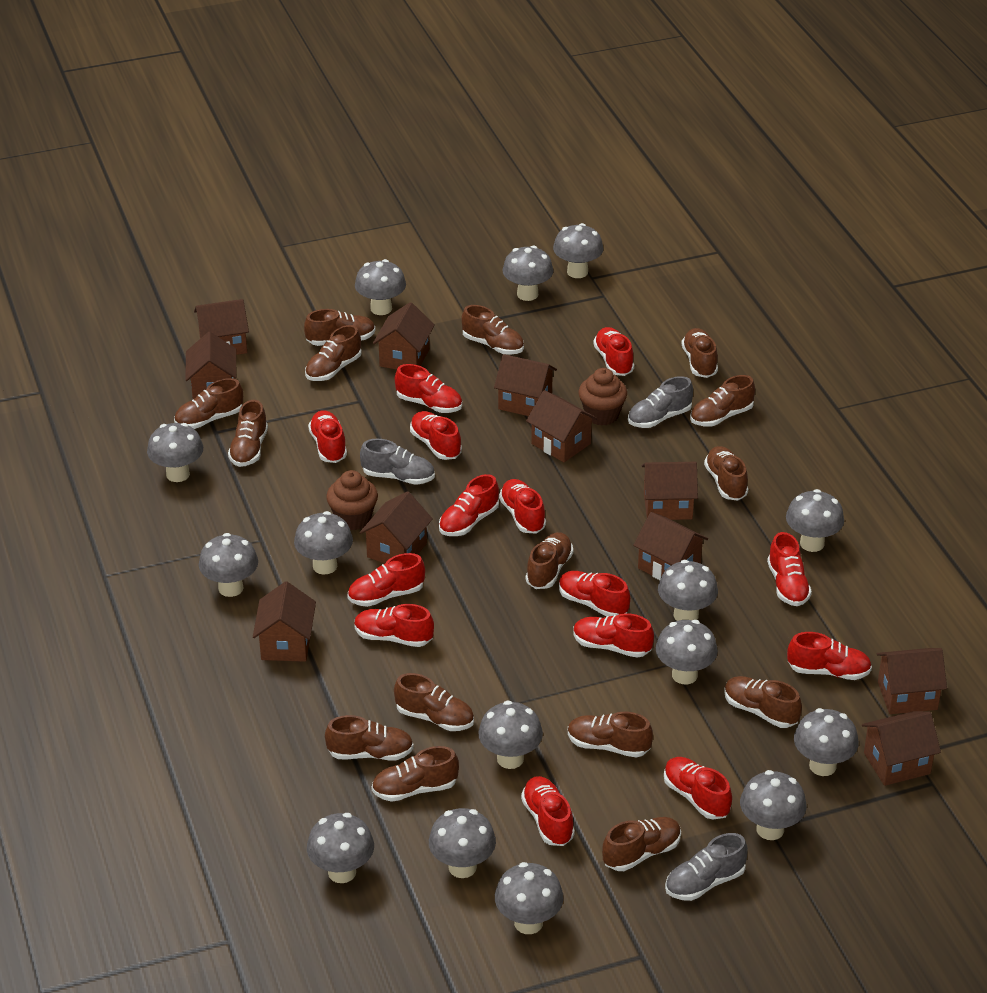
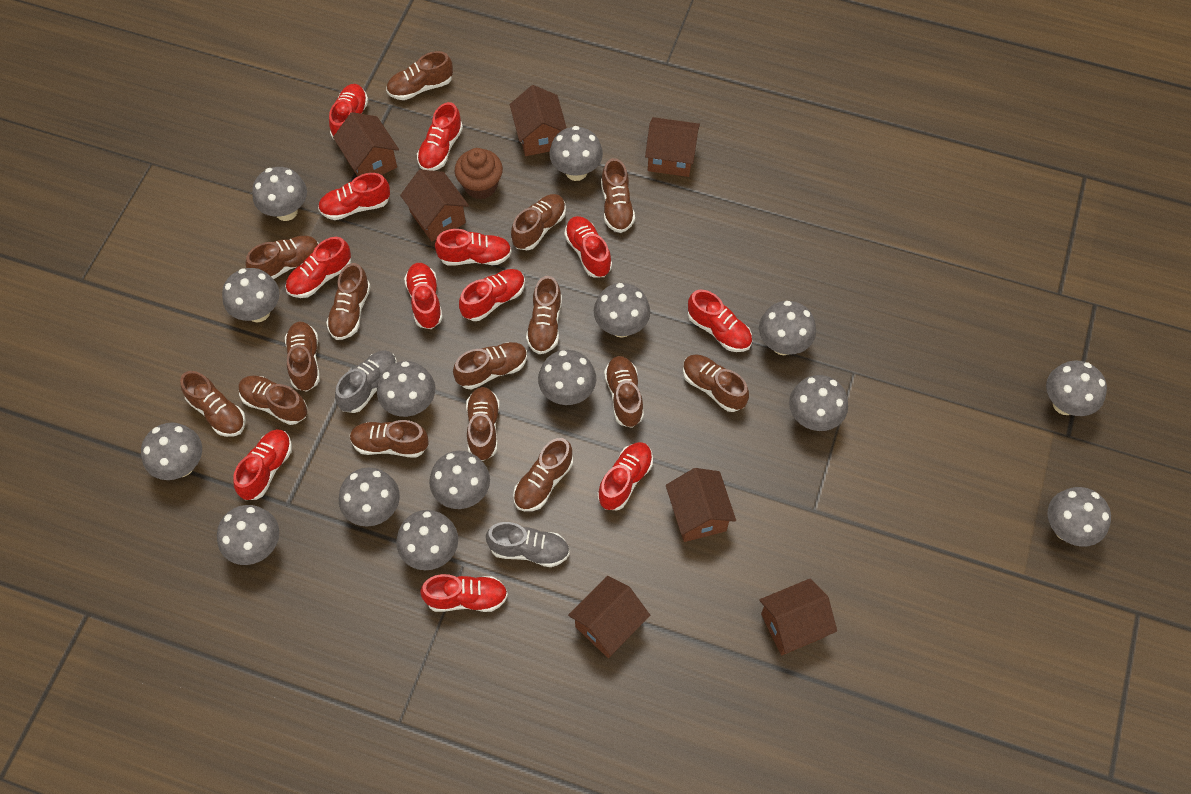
brown cupcake: 2 -> 1
brown house: 11 -> 7
grey shoe: 3 -> 2
red shoe: 14 -> 12

